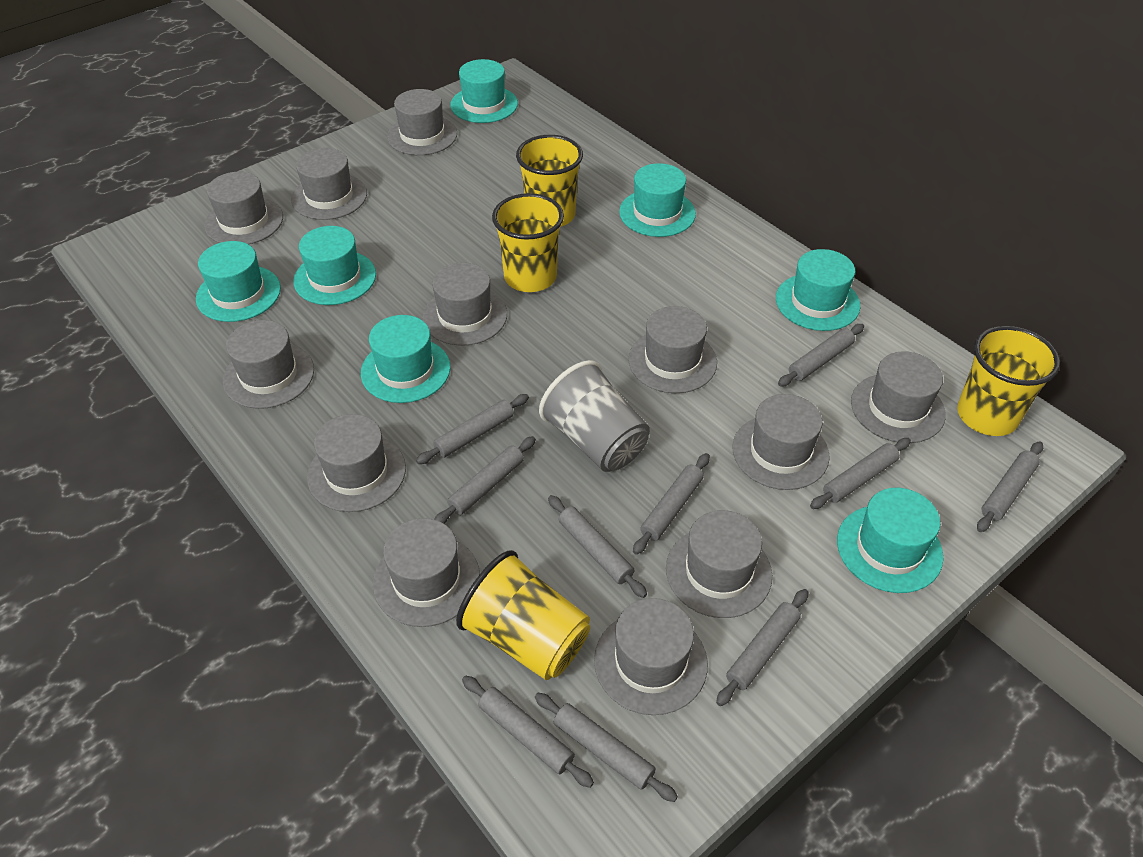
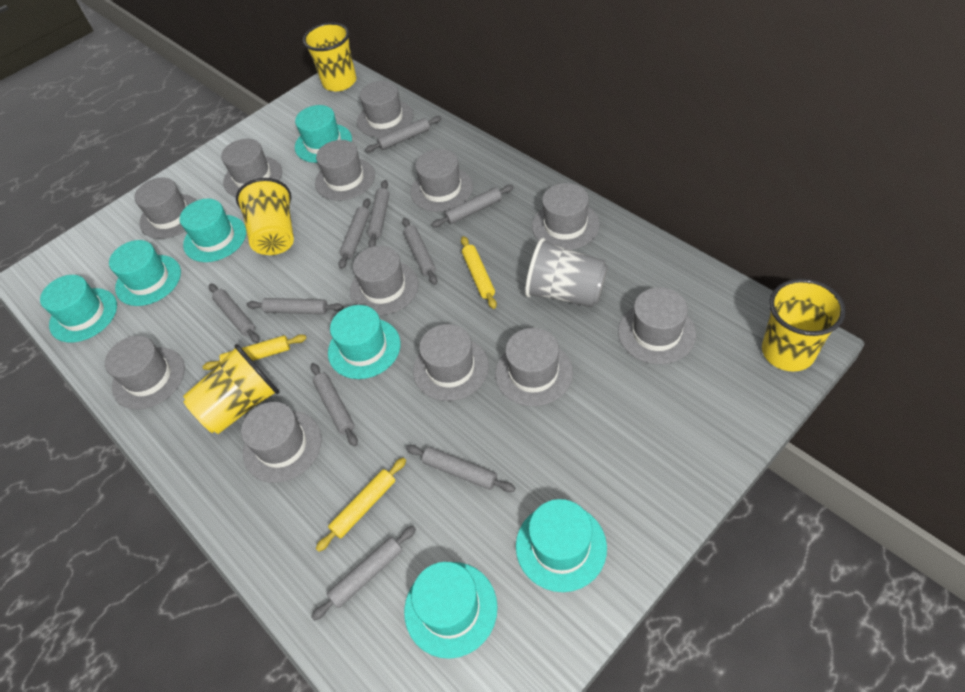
yellow rolling pin: 0 -> 3

